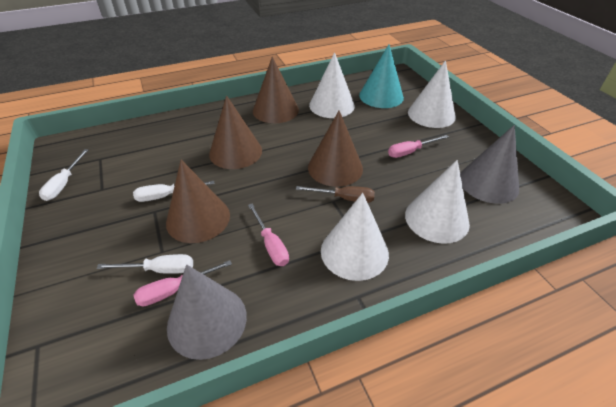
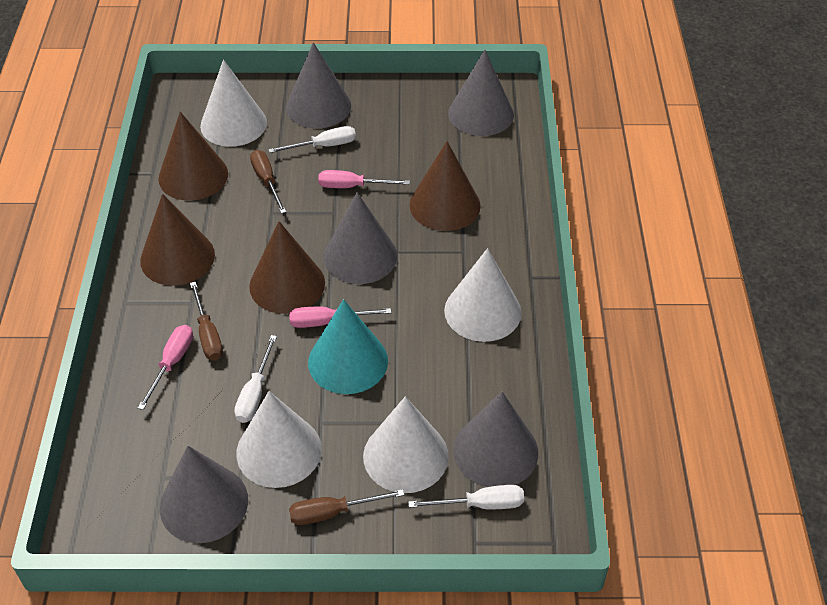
brown screwdriver: 1 -> 3
grey cone: 2 -> 5

